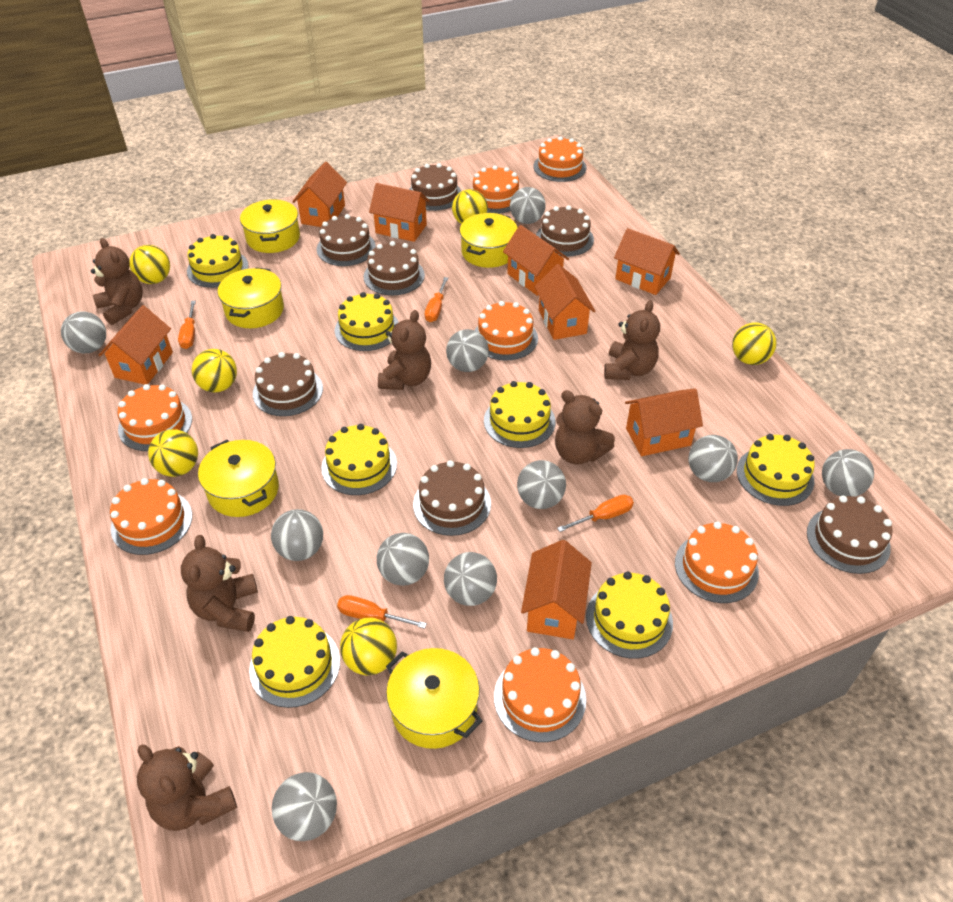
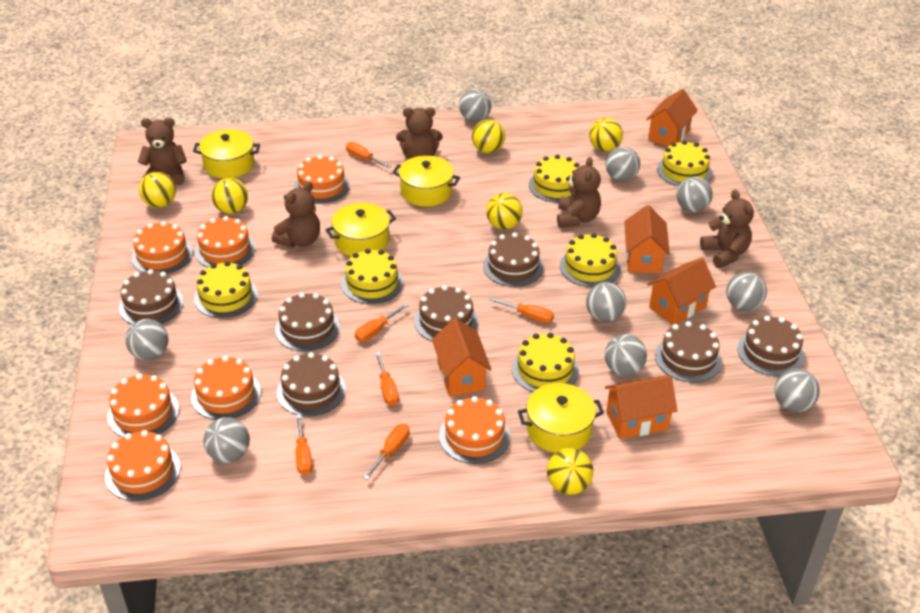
brown teddy bear: 6 -> 5
grey ball: 10 -> 9
orange house: 8 -> 5
orange screwdriver: 4 -> 6
yellow cake: 7 -> 6
yellow pot: 5 -> 4

